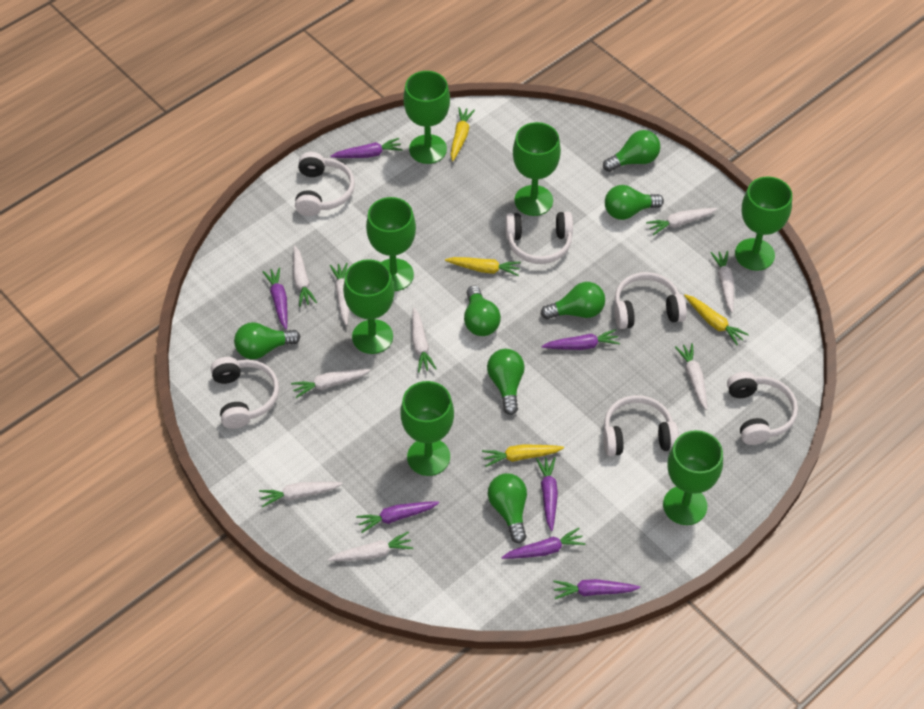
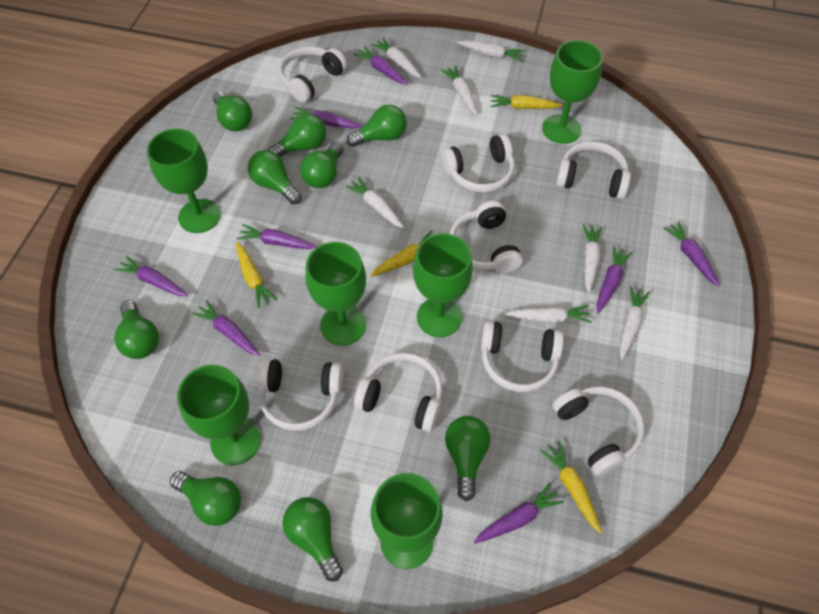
green goblet: 7 -> 6
green light bulb: 7 -> 9
purple carrot: 7 -> 8
white carrot: 9 -> 7
white headphones: 6 -> 8

